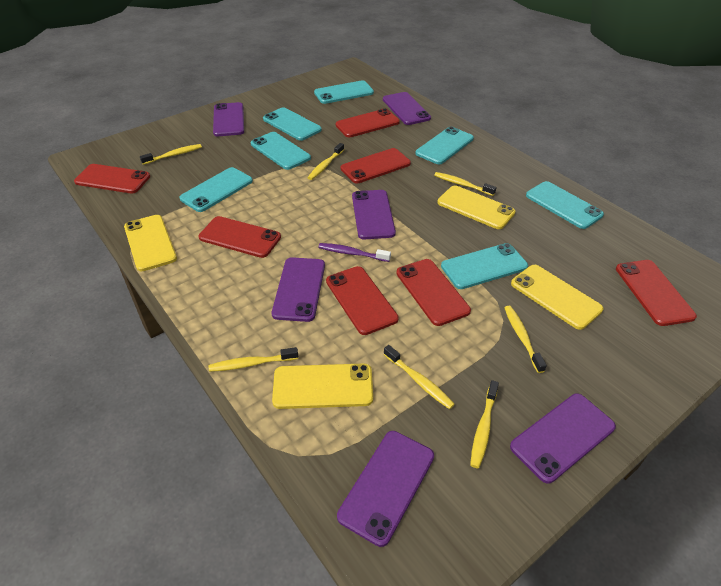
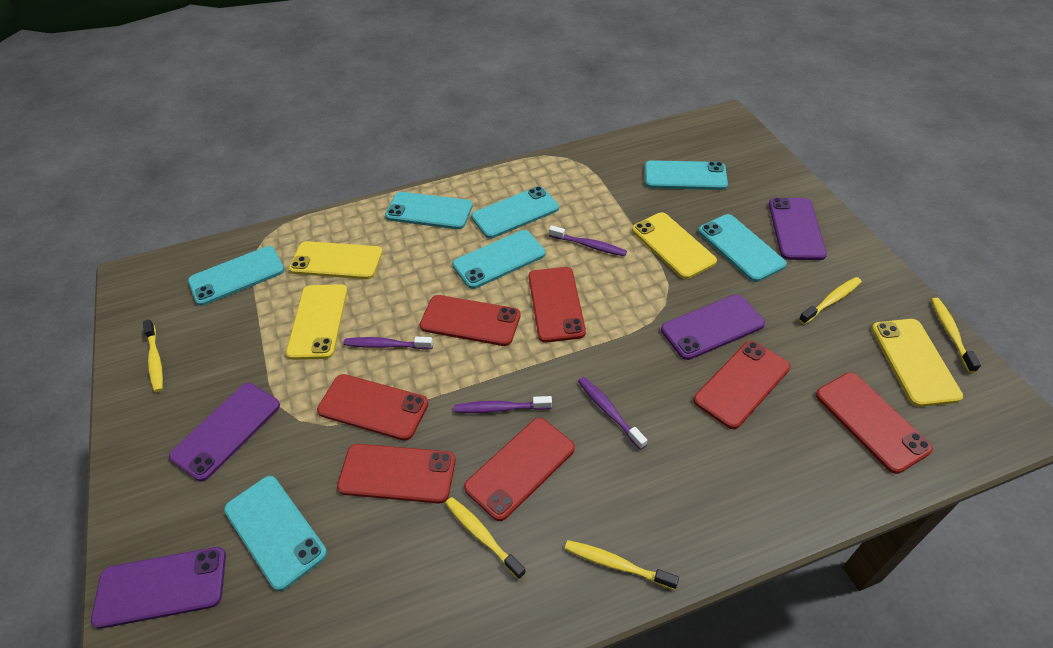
purple phone: 6 -> 4
purple toothbrush: 1 -> 4
yellow toothbrush: 7 -> 5

